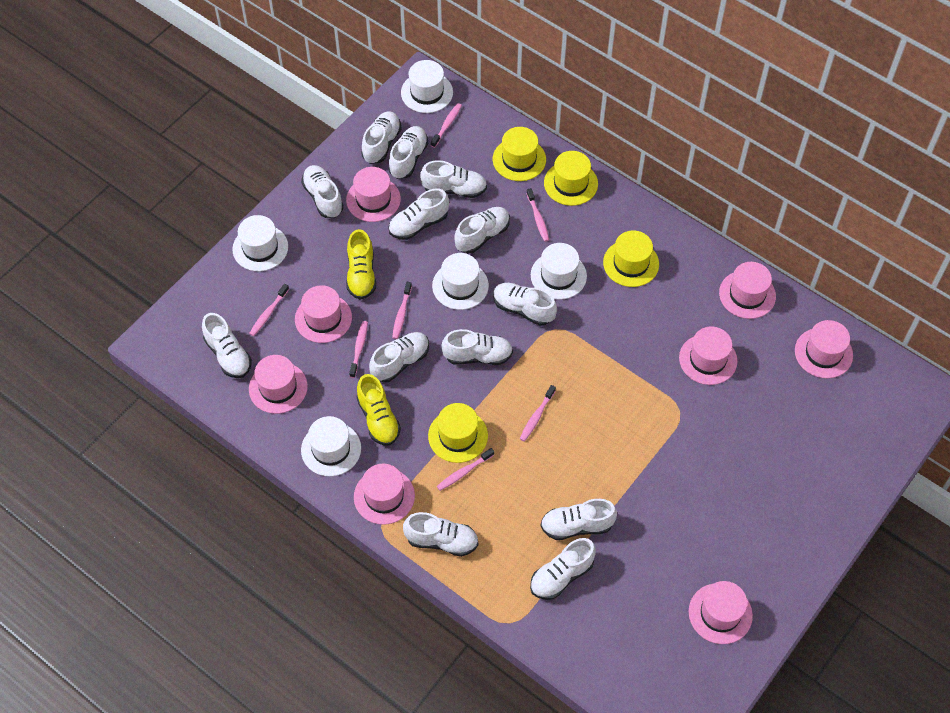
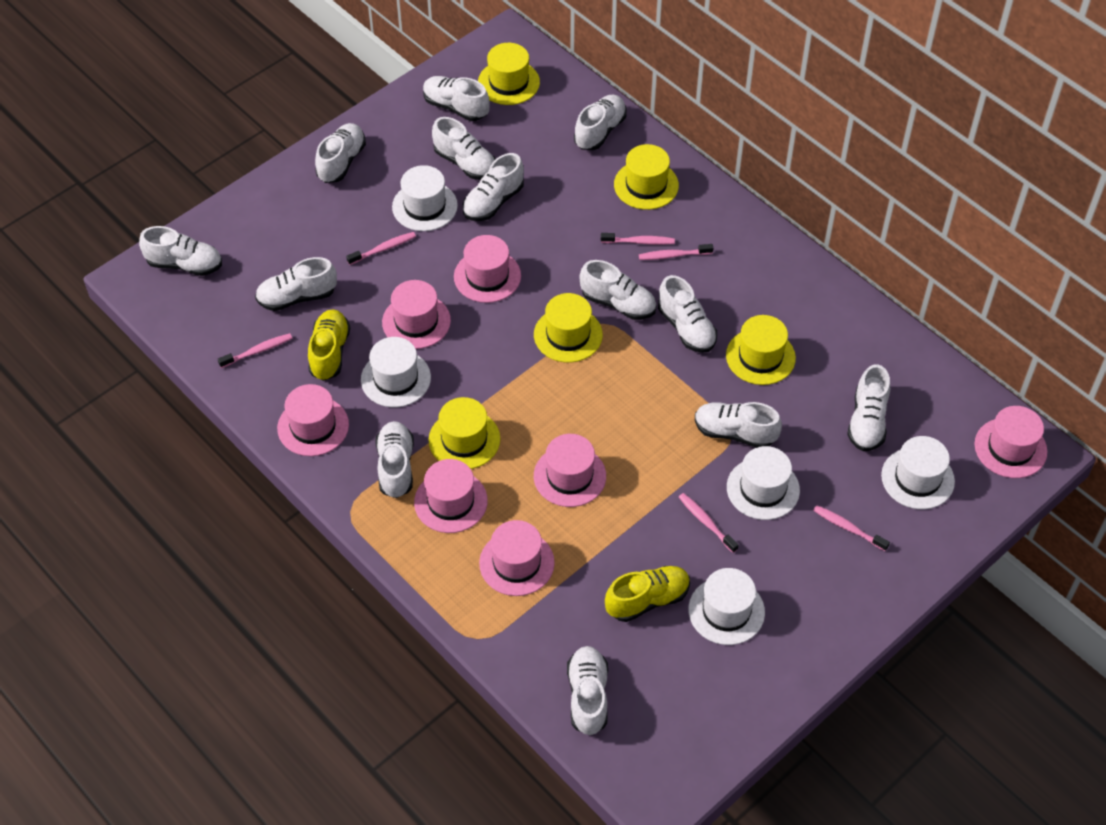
pink hat: 8 -> 7
pink toothbrush: 7 -> 6
yellow hat: 4 -> 5

